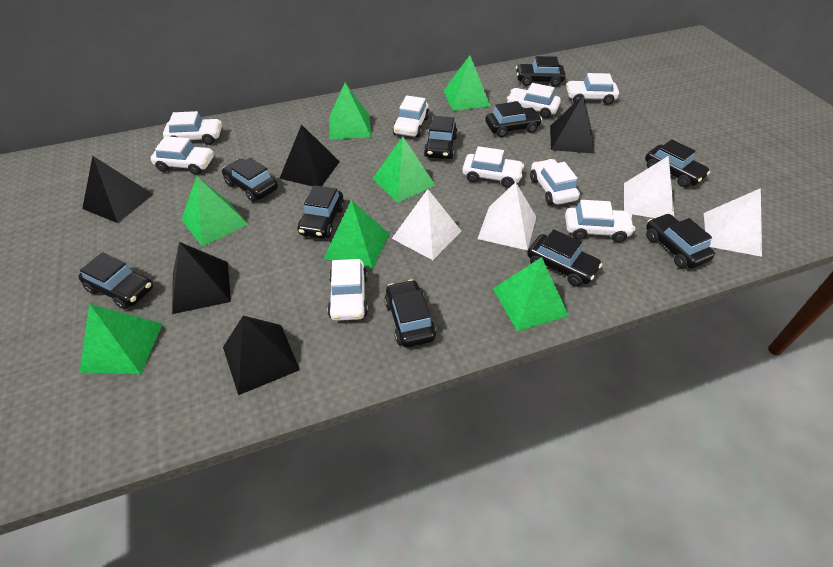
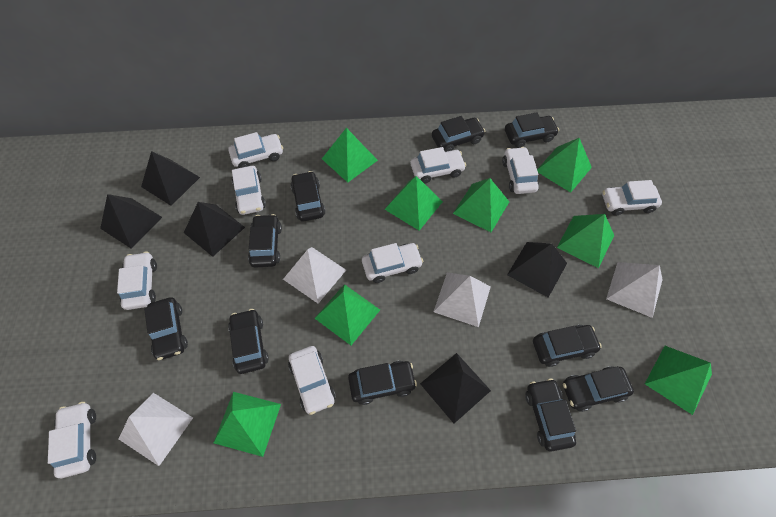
green pyramid: 7 -> 8

